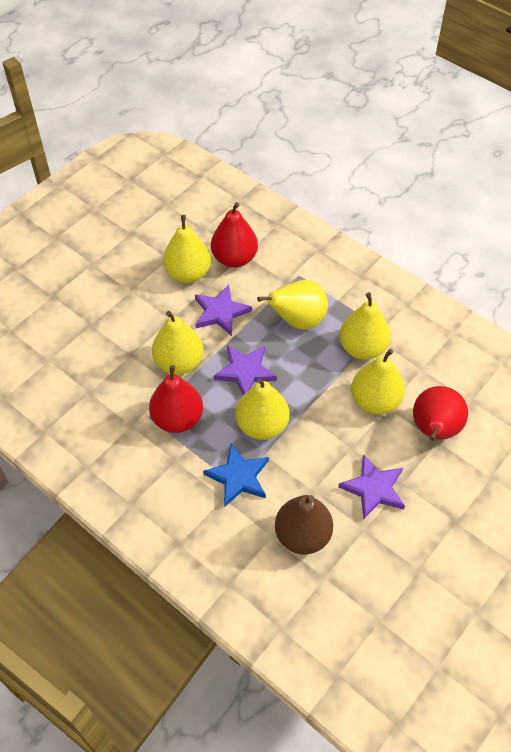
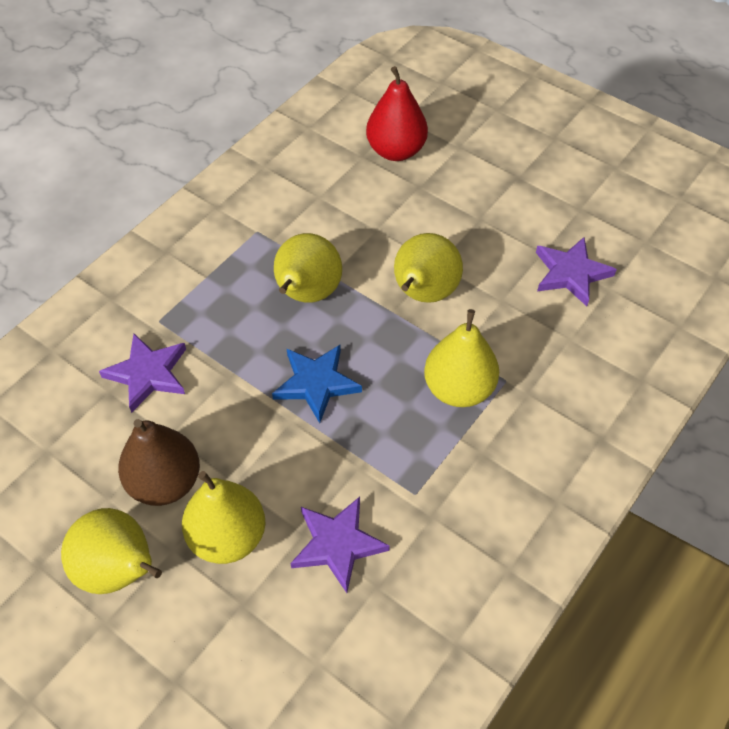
red pear: 3 -> 1
yellow pear: 6 -> 5

